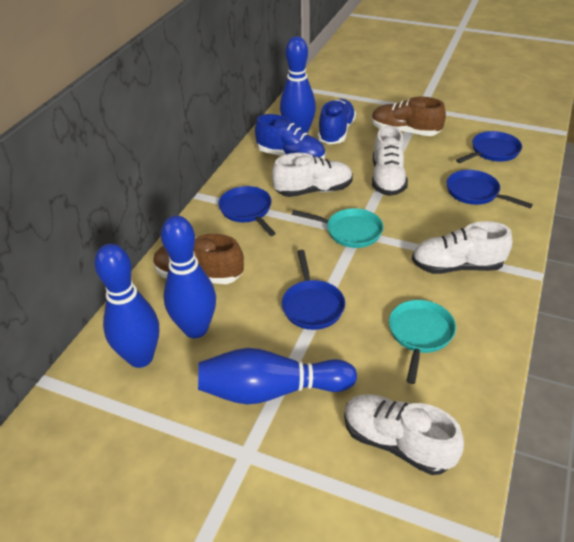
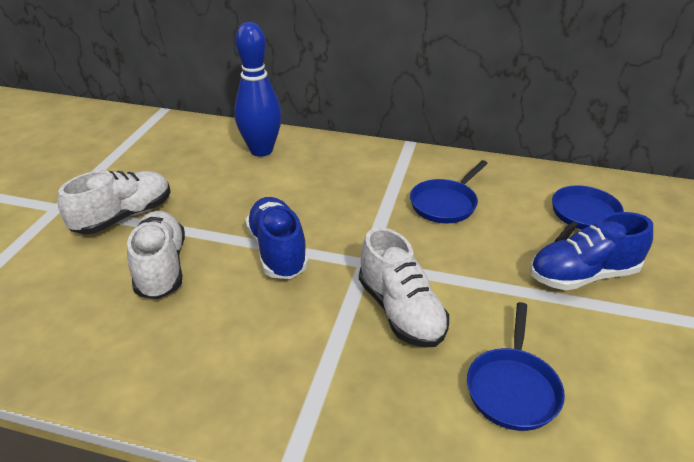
blue bowling pin: 4 -> 1
blue pan: 4 -> 3
brown shoe: 2 -> 0
turquoise pan: 2 -> 0
white shoe: 4 -> 3

